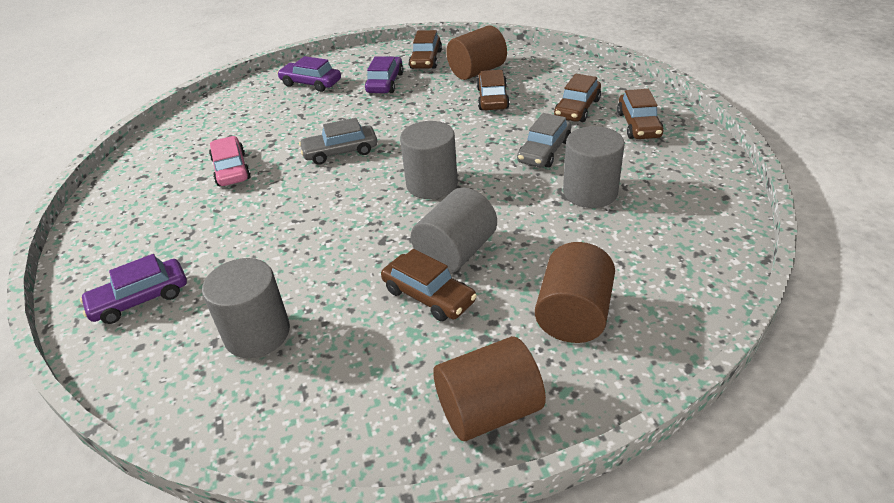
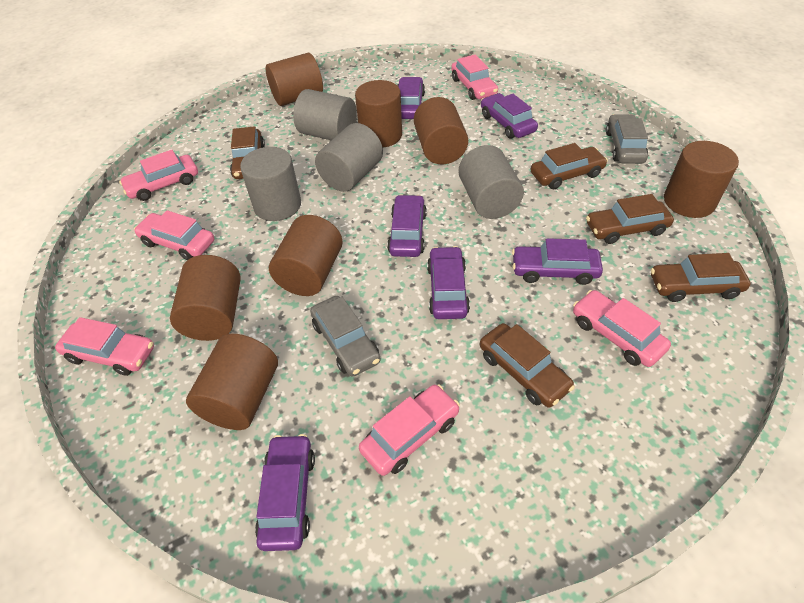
brown cylinder: 3 -> 7
pink car: 1 -> 6
purple car: 3 -> 6

